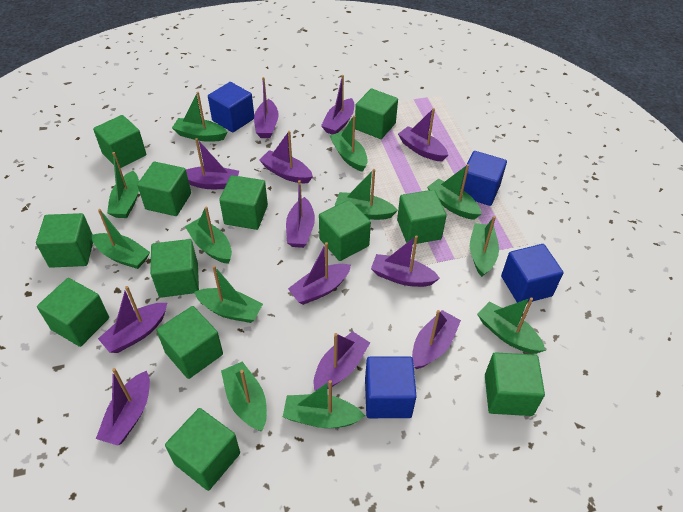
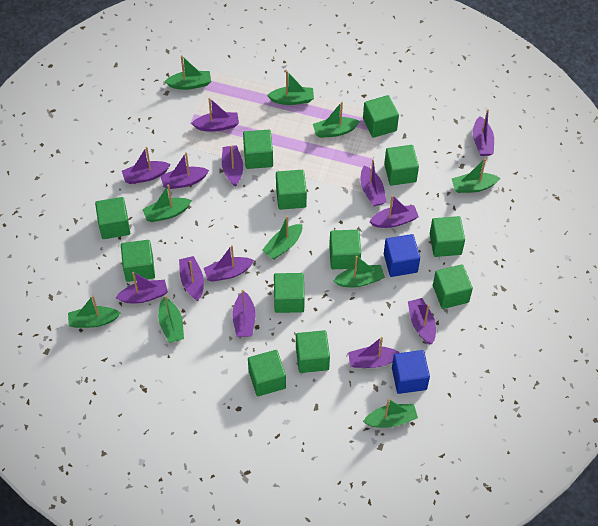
blue cube: 4 -> 2
green boat: 12 -> 10
purple boat: 12 -> 13

